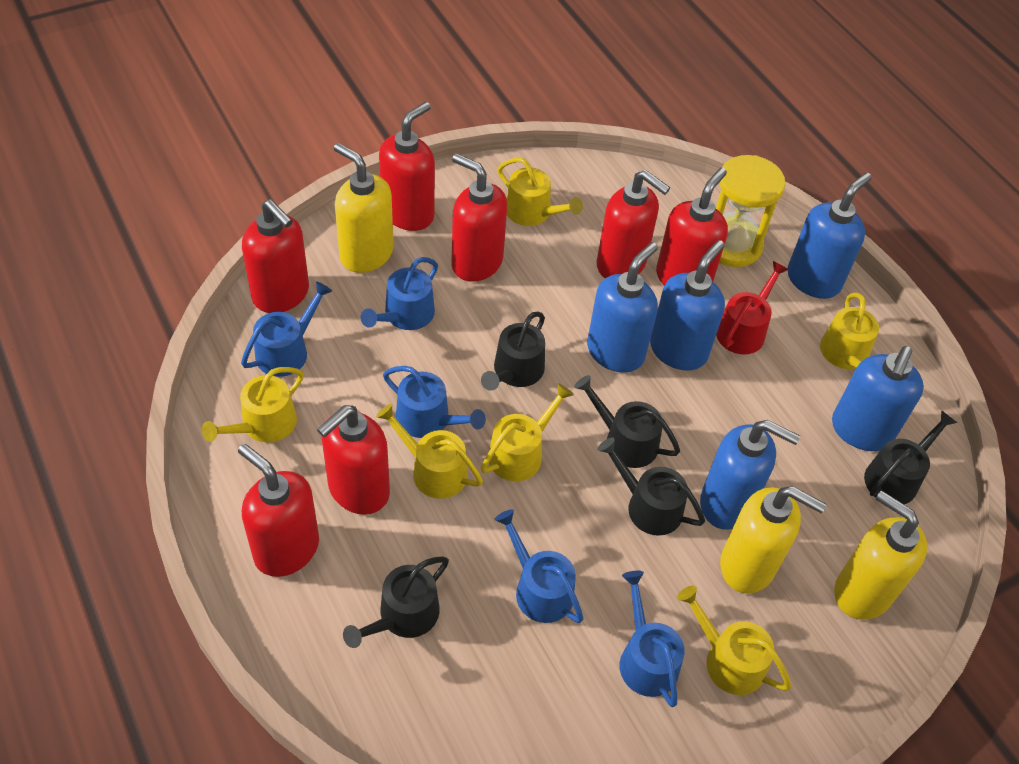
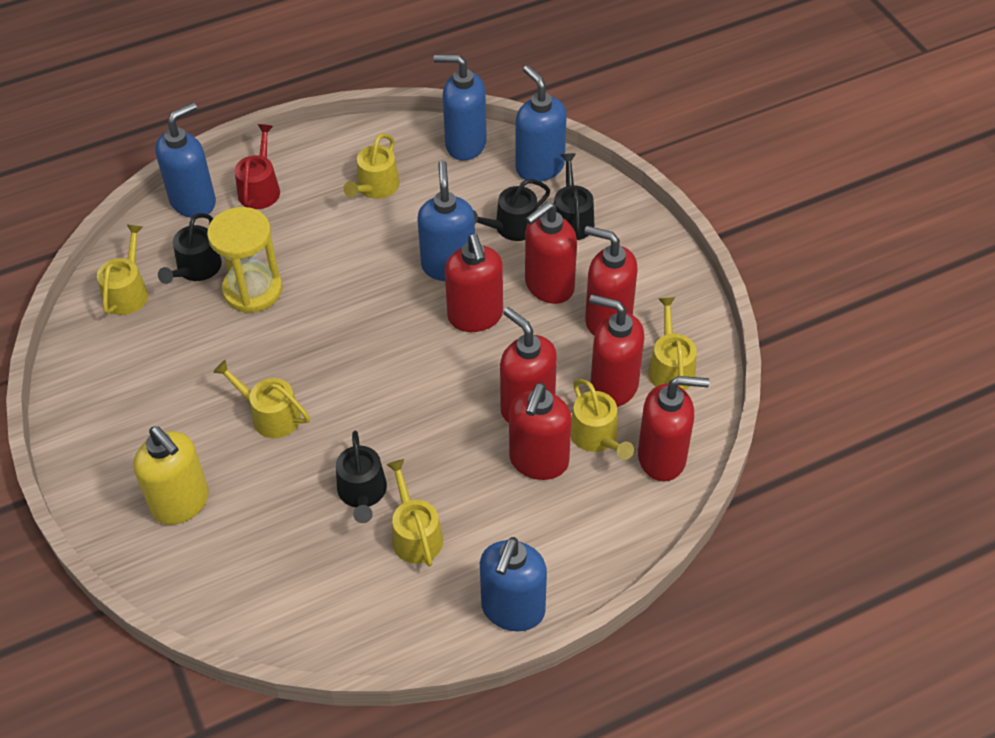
black watering can: 5 -> 4
blue watering can: 5 -> 0
yellow soap dispenser: 3 -> 1

